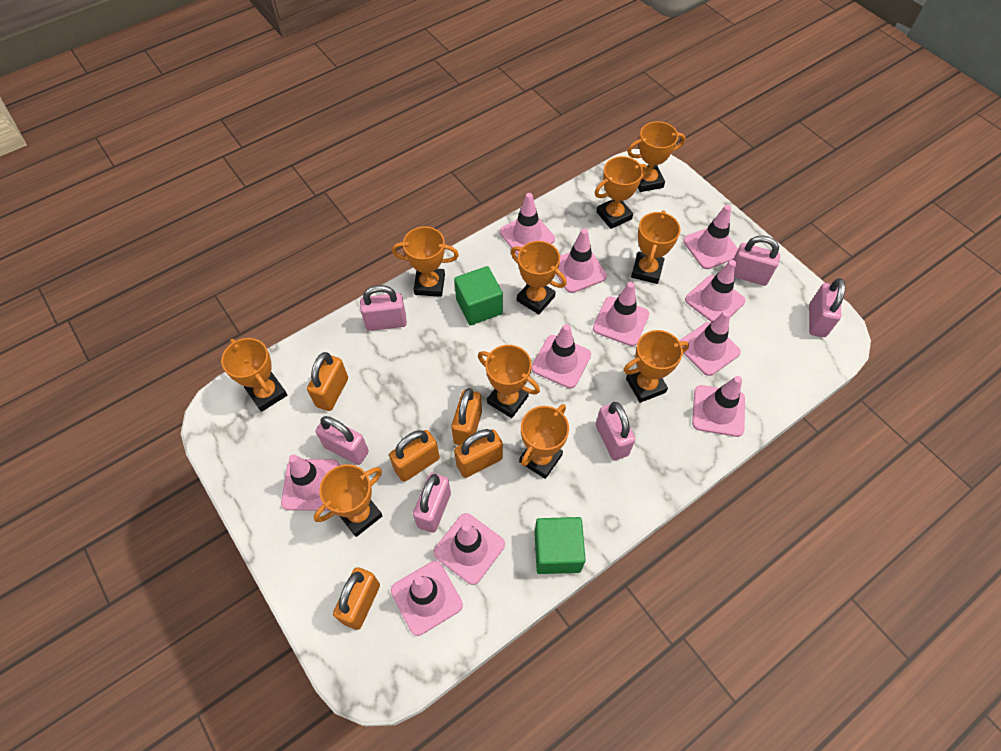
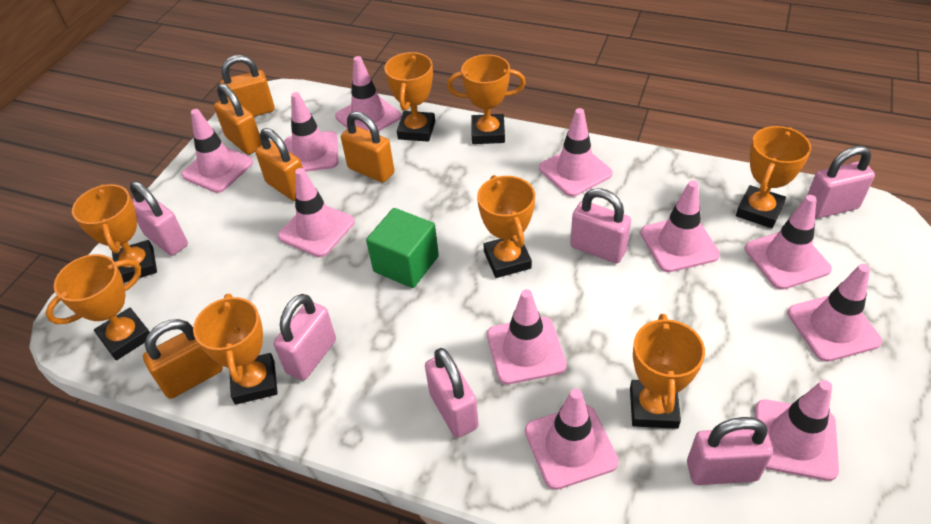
green cube: 2 -> 1
orange trophy: 10 -> 8

